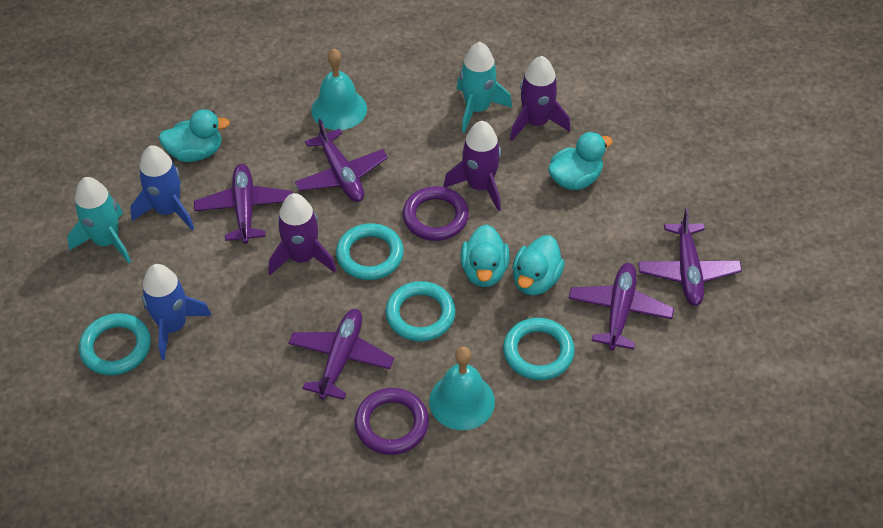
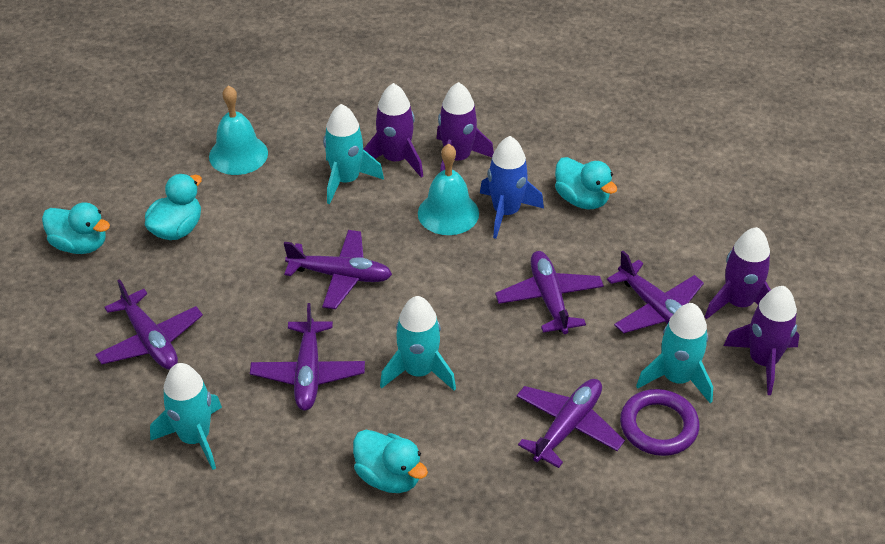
blue rocket: 2 -> 1
purple plane: 5 -> 6
purple ring: 2 -> 1
purple rocket: 3 -> 4
turquoise ring: 4 -> 0
turquoise rocket: 2 -> 4

